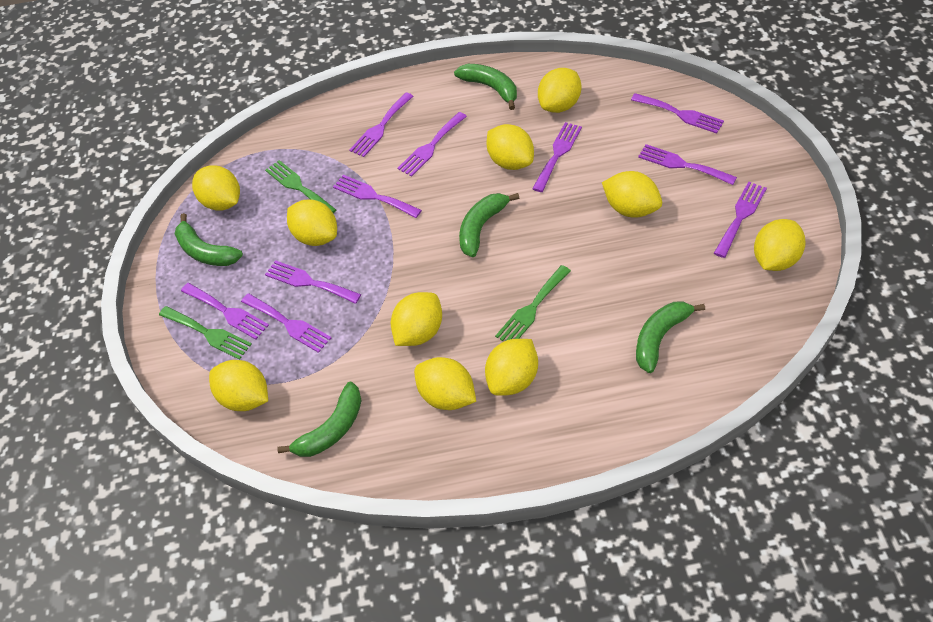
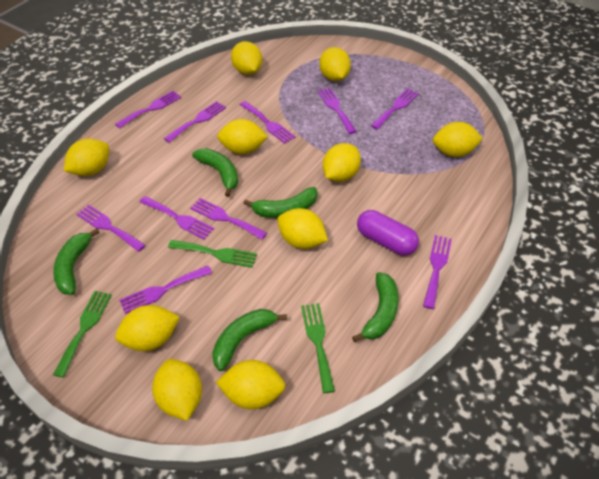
purple capsule: 0 -> 1

